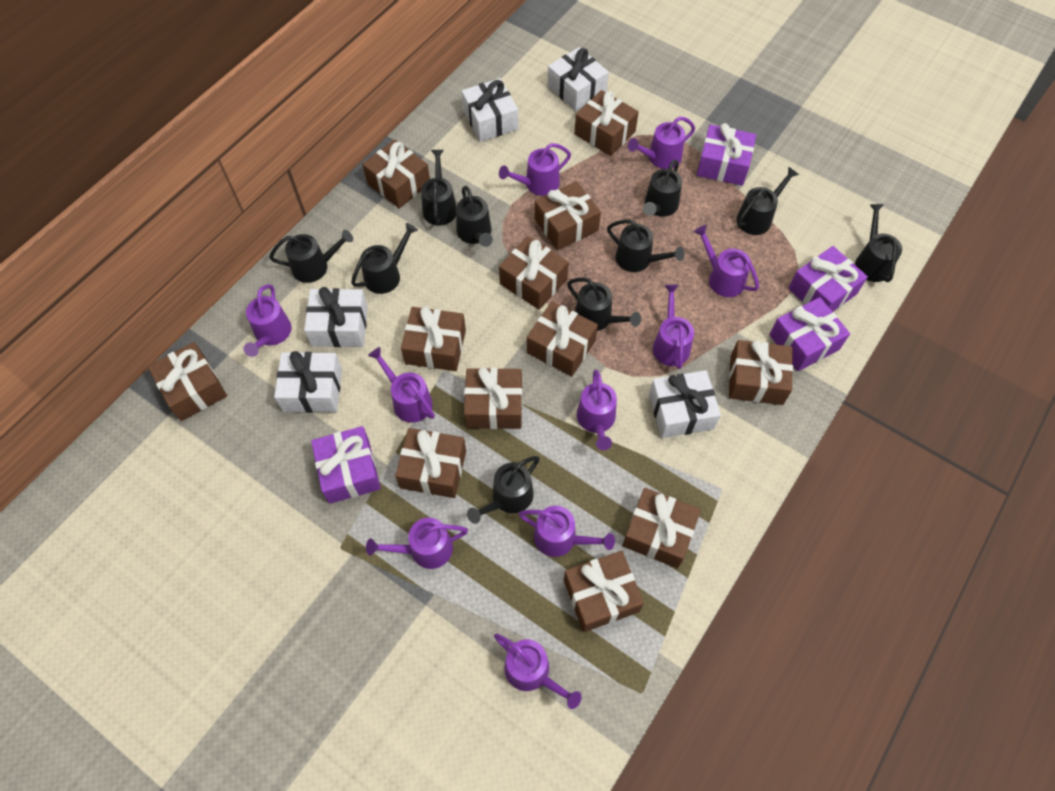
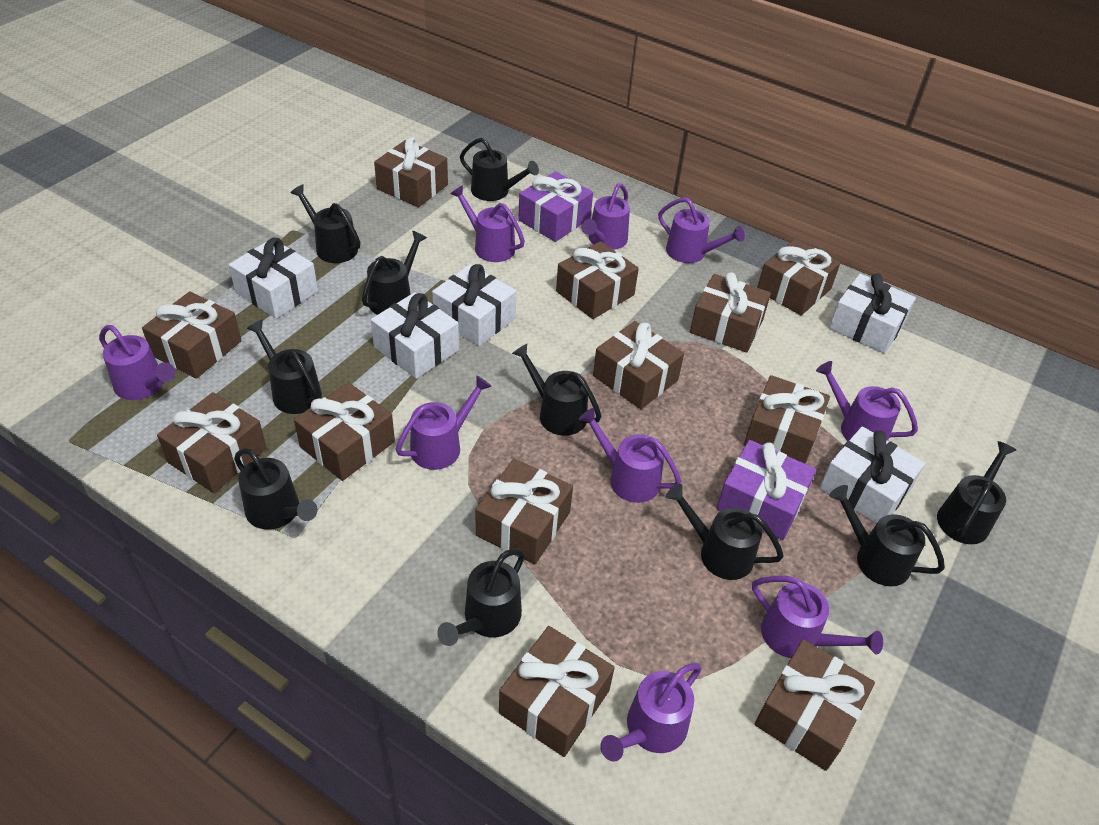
purple gift: 4 -> 2
purple watering can: 10 -> 9

